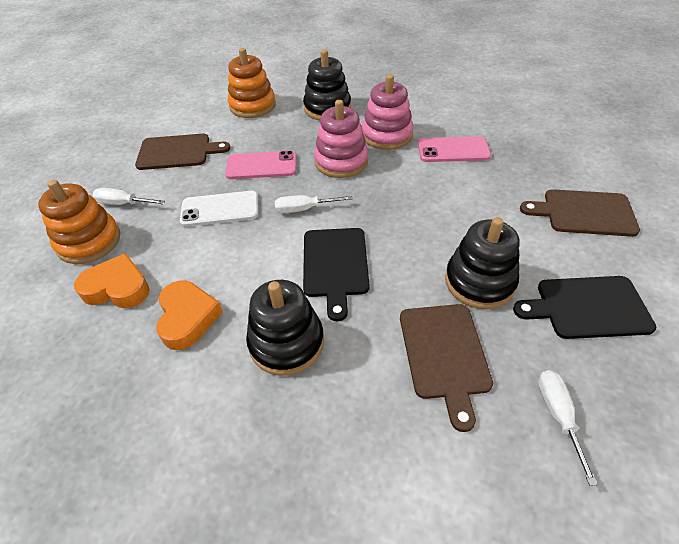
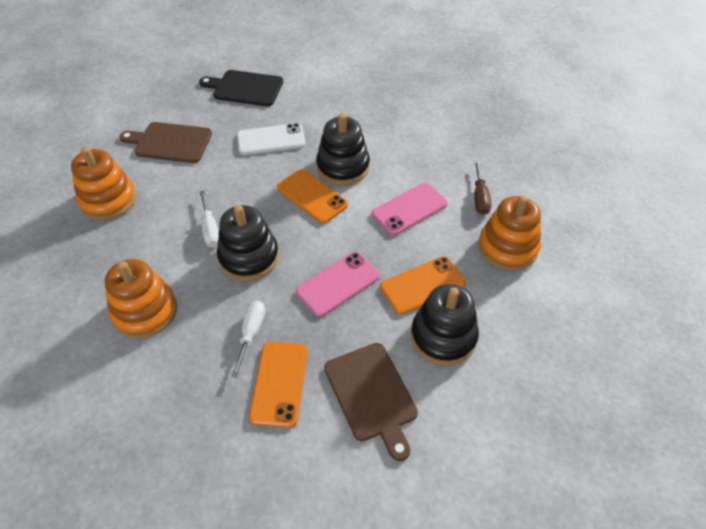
black cutting board: 2 -> 1
brown cutting board: 3 -> 2
brown screwdriver: 0 -> 1
orange heart: 2 -> 0
orange phone: 0 -> 3
orange stacking toy: 2 -> 3
pink stacking toy: 2 -> 0
white screwdriver: 3 -> 2

